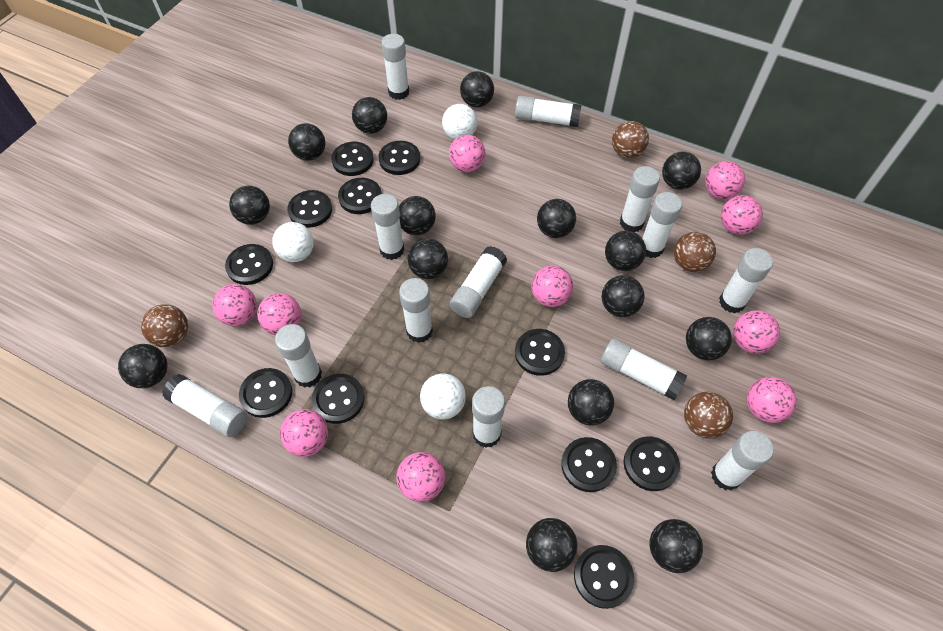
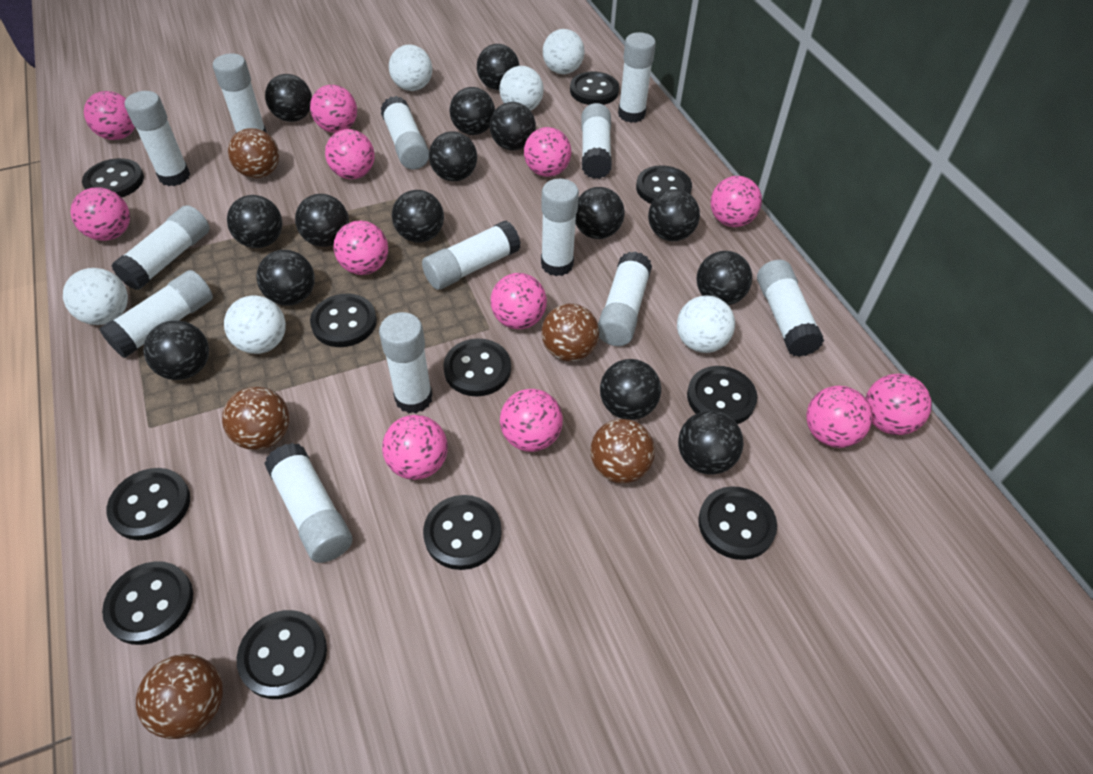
brown ball: 4 -> 5
pink ball: 10 -> 12
white ball: 3 -> 6

